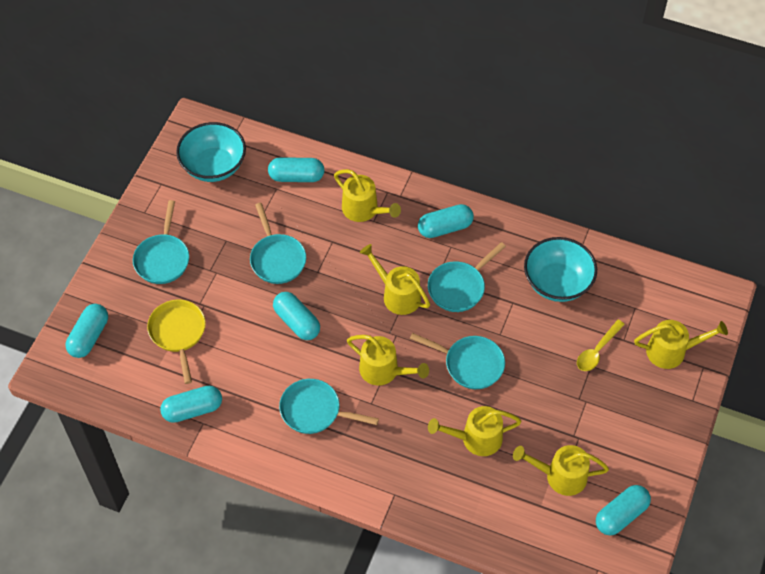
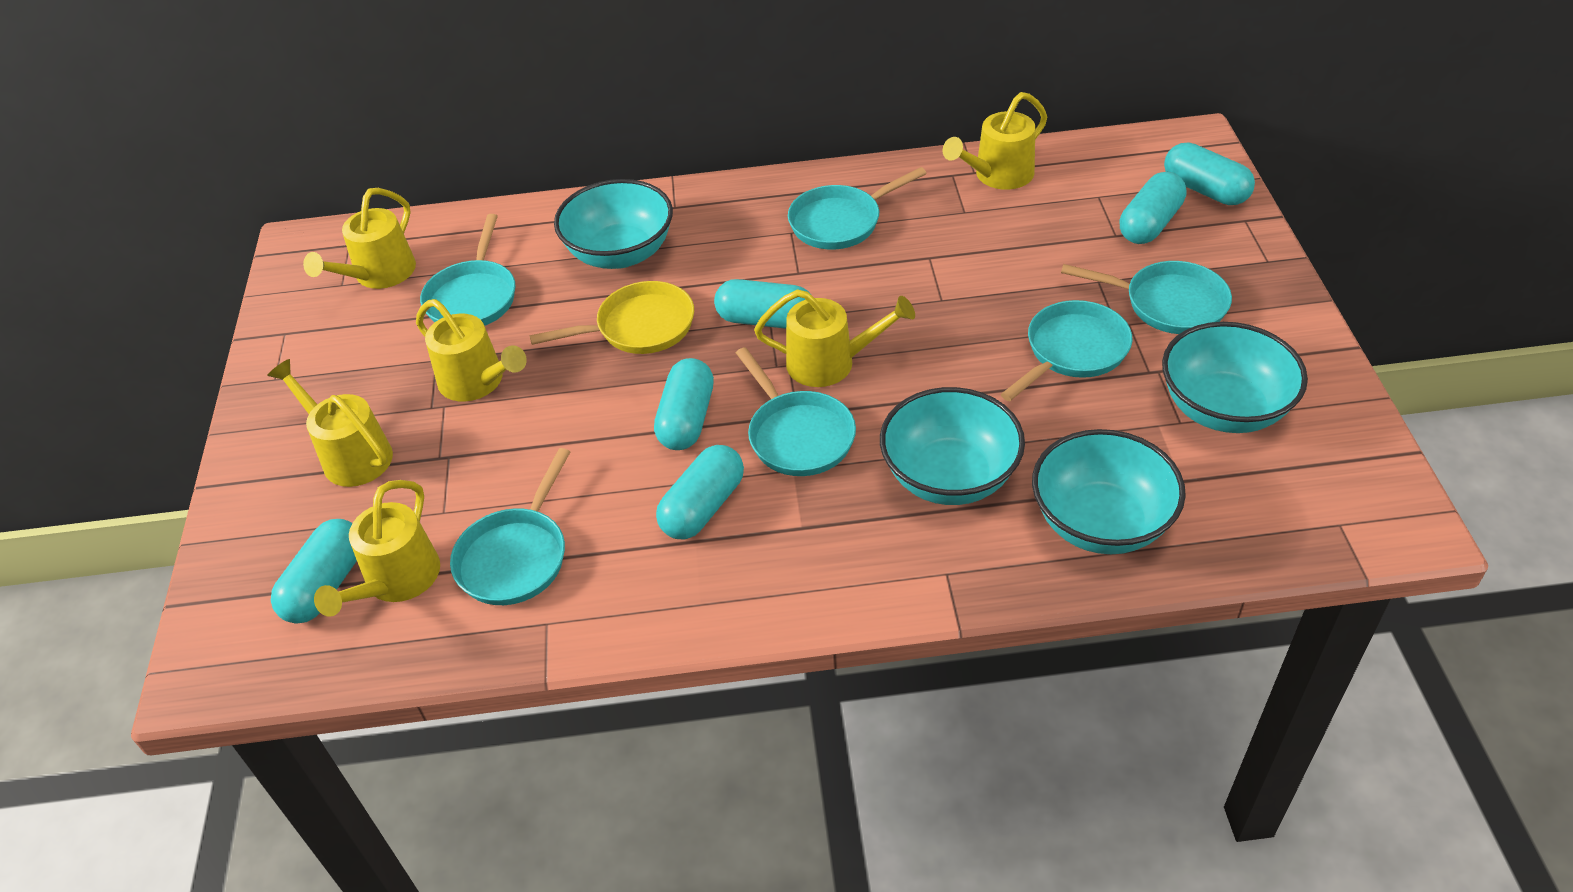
turquoise bowl: 2 -> 4
turquoise pan: 5 -> 6
yellow spoon: 1 -> 0

